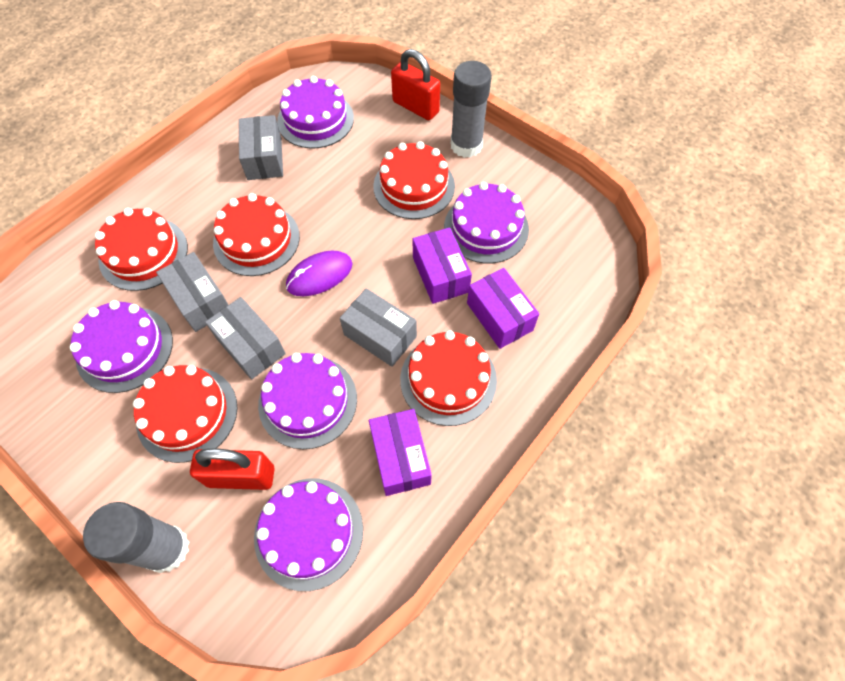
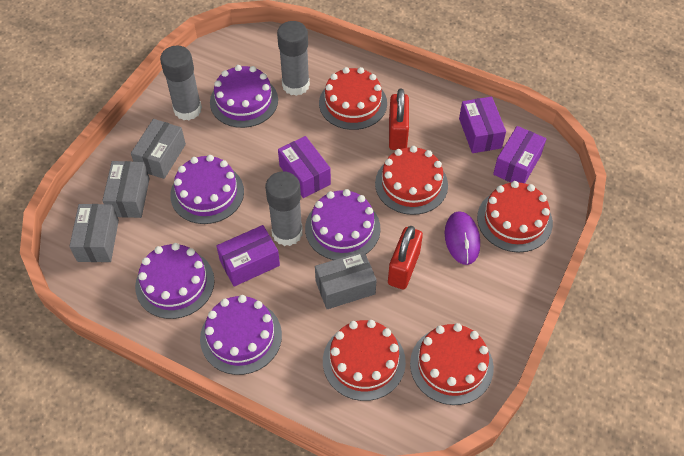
grey glue stick: 2 -> 3
purple box: 3 -> 4

